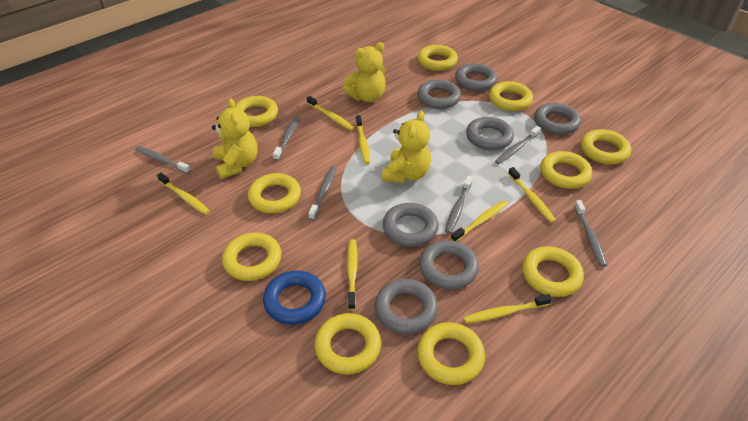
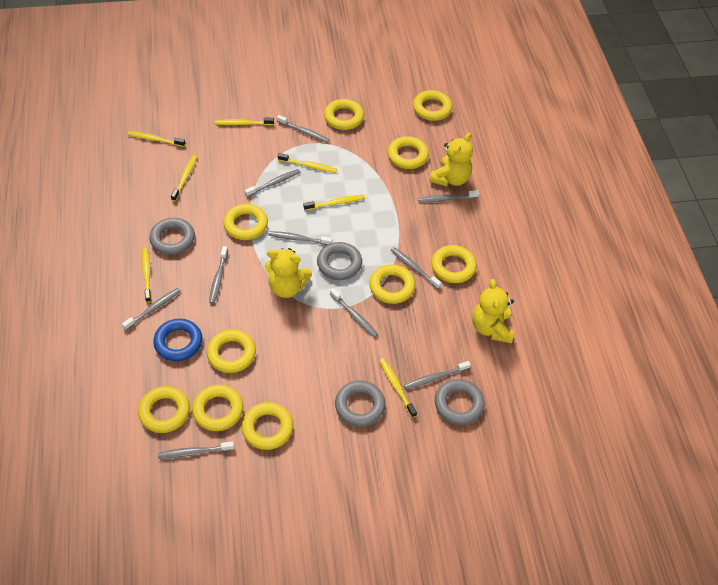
grey ring: 7 -> 4
grey toothbrush: 6 -> 10

